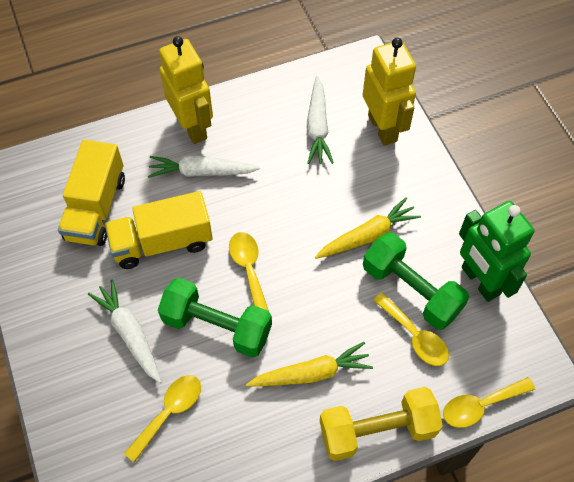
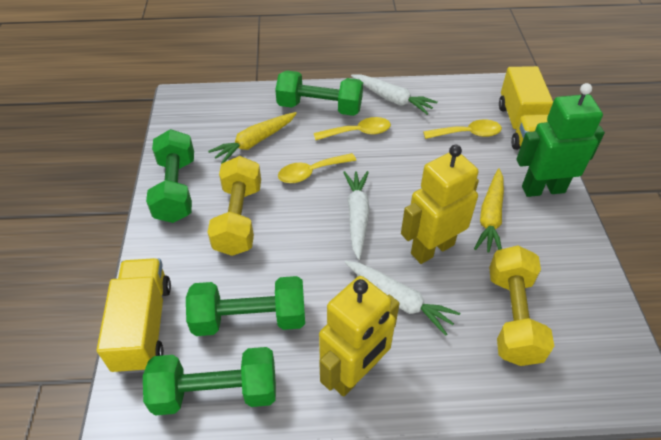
green dumbbell: 2 -> 4
yellow dumbbell: 1 -> 2
yellow spoon: 4 -> 3

